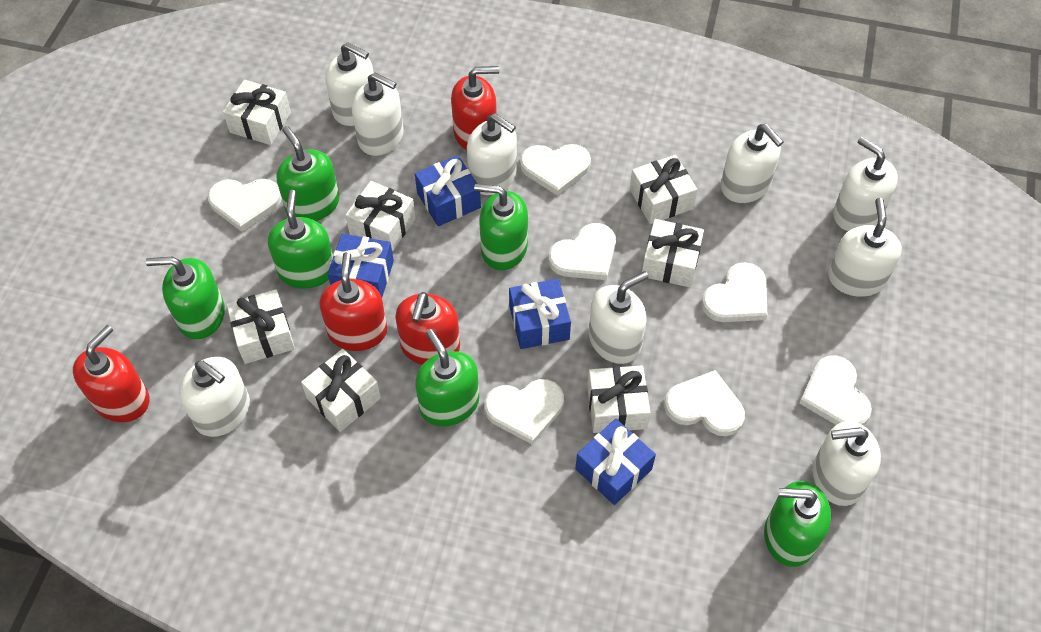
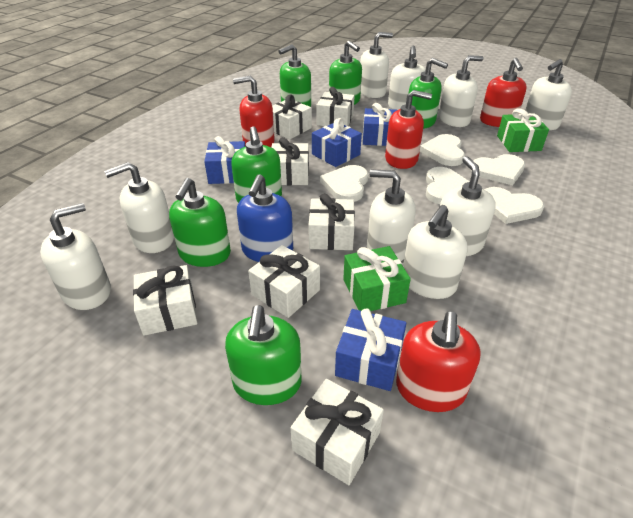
blue soap dispenser: 0 -> 1
green gift: 0 -> 2
white heart: 7 -> 5

